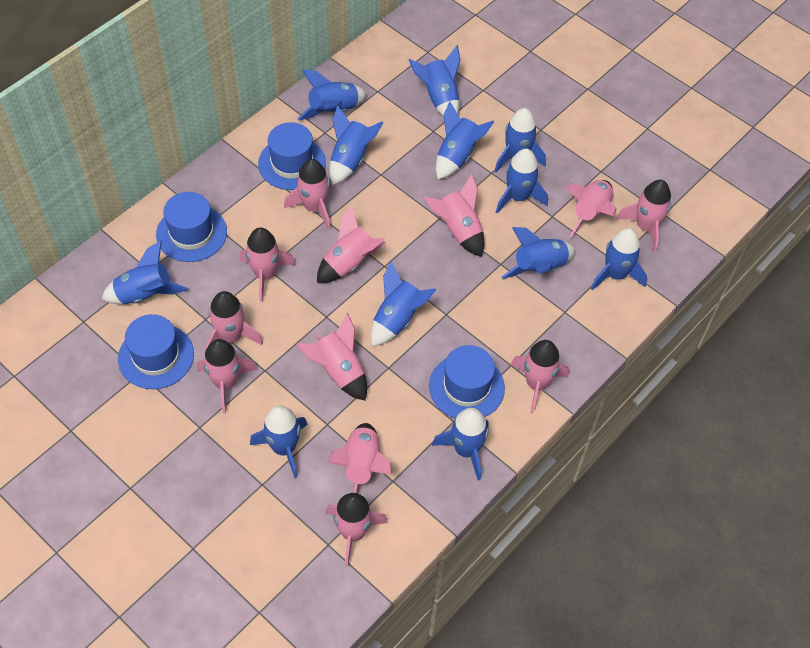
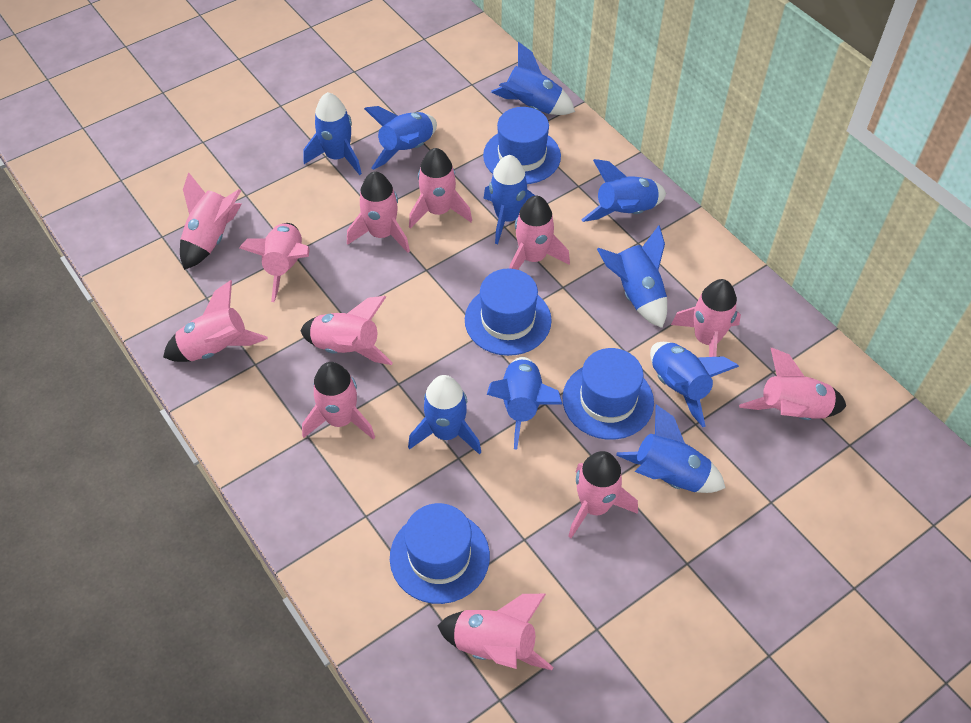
blue rocket: 12 -> 10

